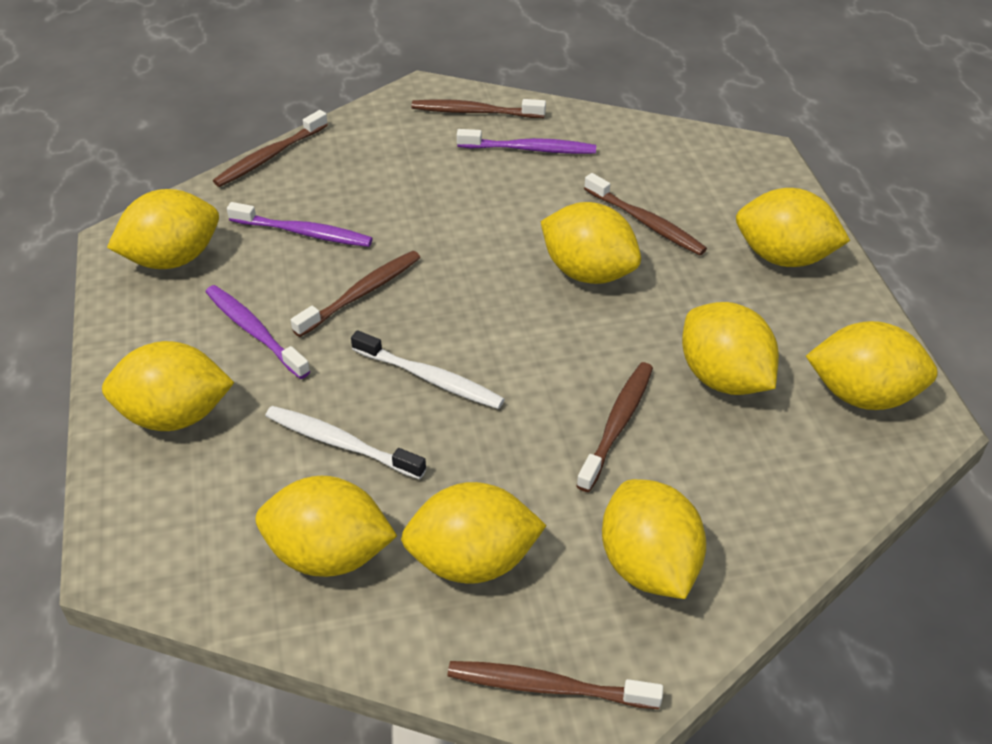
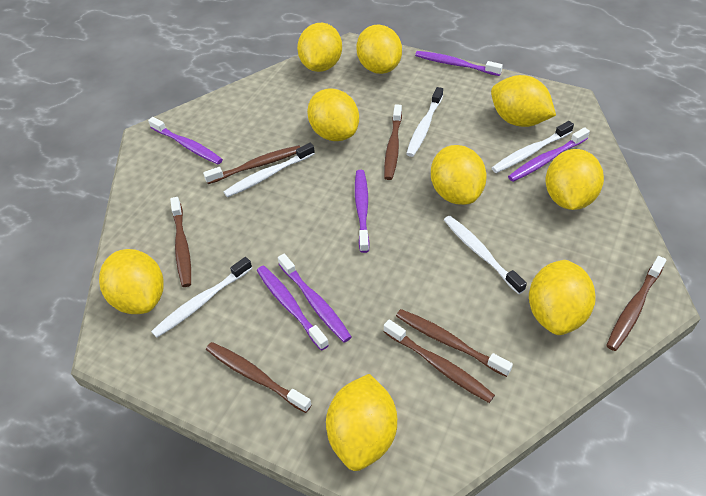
brown toothbrush: 6 -> 7
purple toothbrush: 3 -> 6
white toothbrush: 2 -> 5

